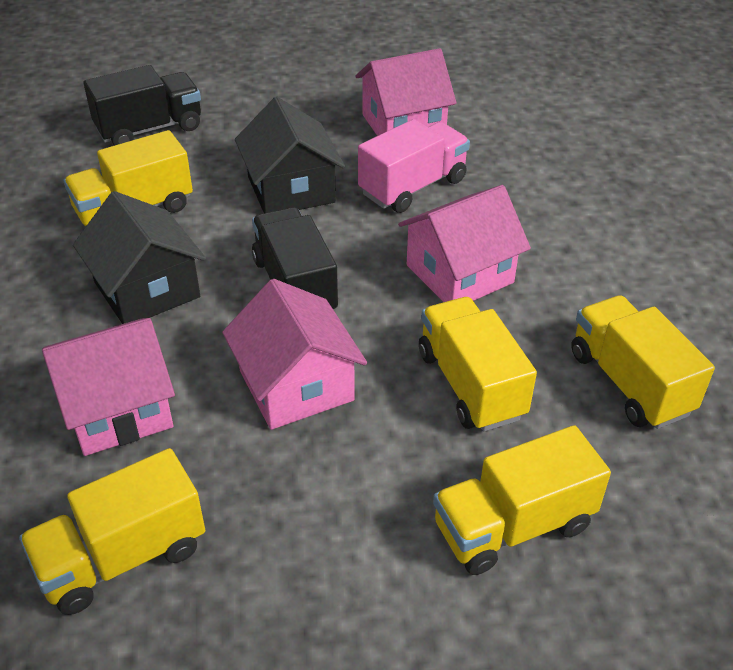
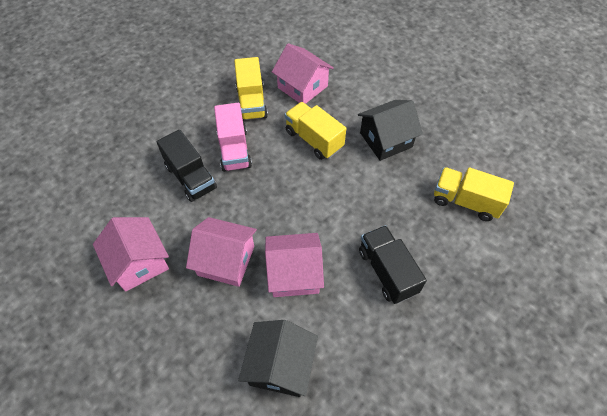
yellow truck: 5 -> 3

